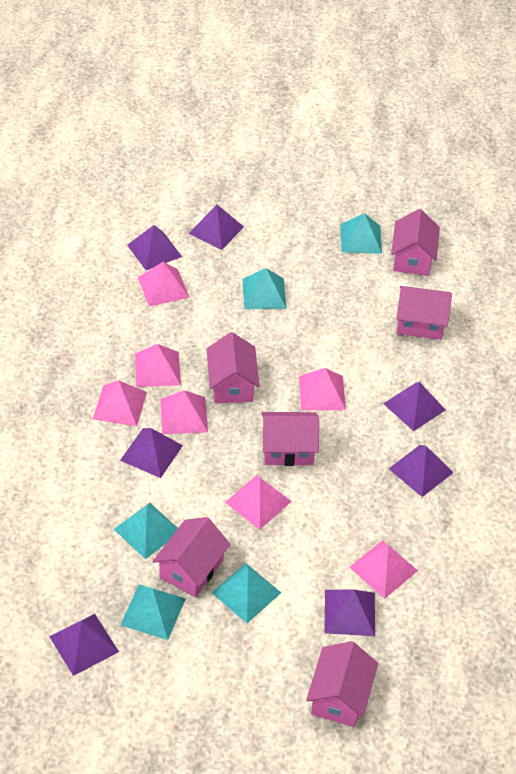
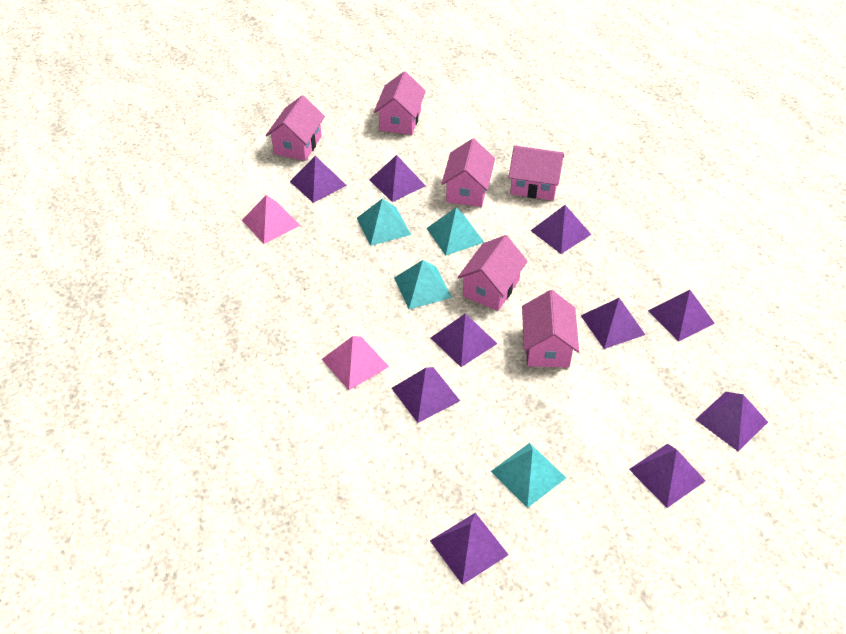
pink pyramid: 7 -> 2
purple pyramid: 7 -> 10
turquoise pyramid: 5 -> 4

